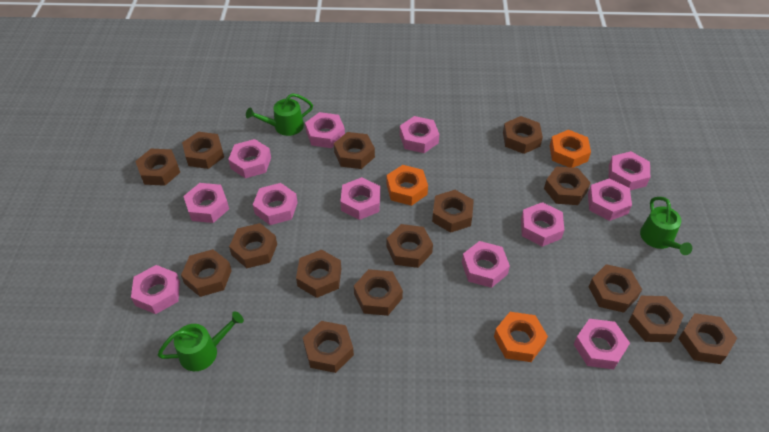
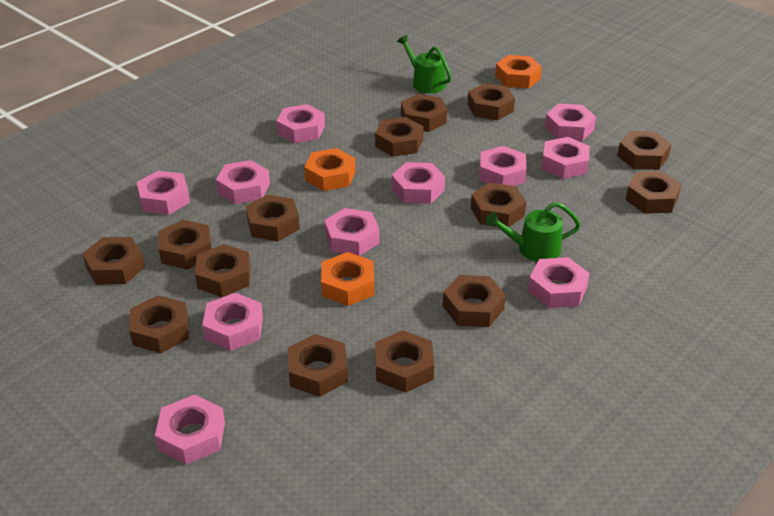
brown nut: 15 -> 14
green watering can: 3 -> 2
pink nut: 12 -> 11

